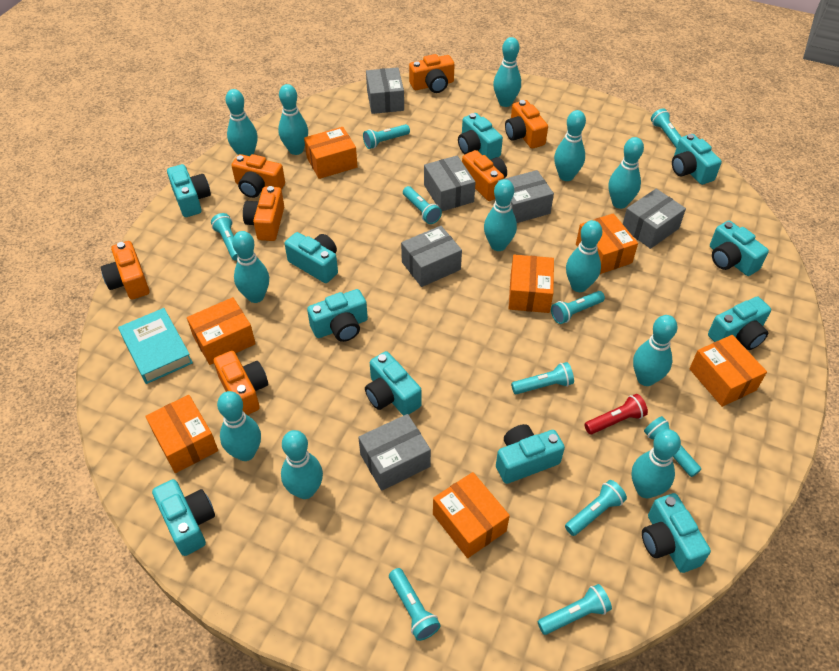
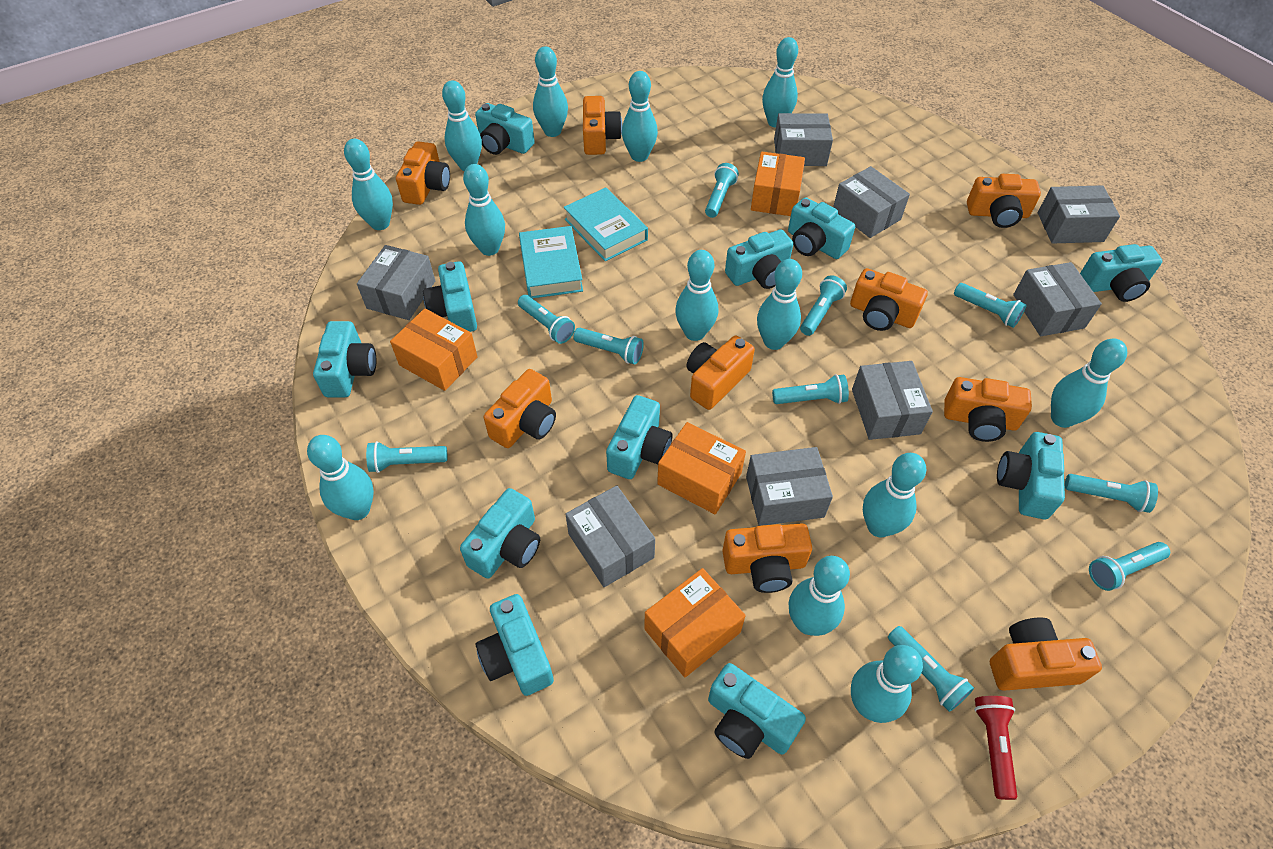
grey box: 6 -> 8
orange box: 7 -> 4
orange camera: 7 -> 9
turquoise book: 1 -> 2
turquoise bowling pin: 12 -> 13

